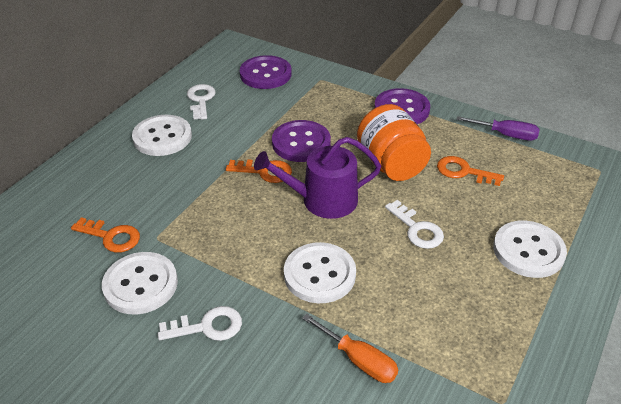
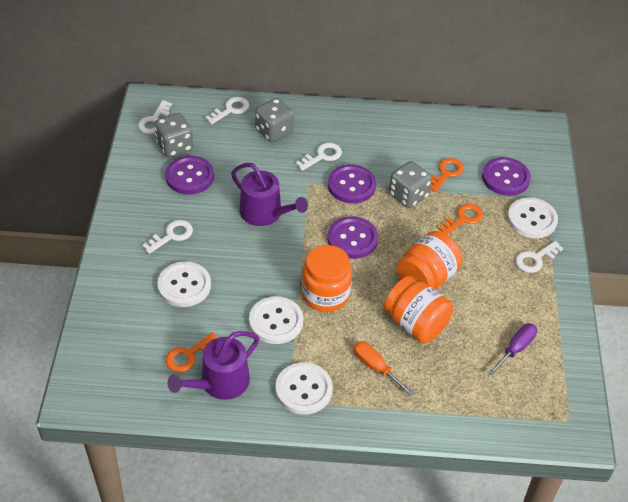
grey dice: 0 -> 3
orange jar: 1 -> 3
purple button: 3 -> 4
purple watering can: 1 -> 2
white key: 3 -> 5

